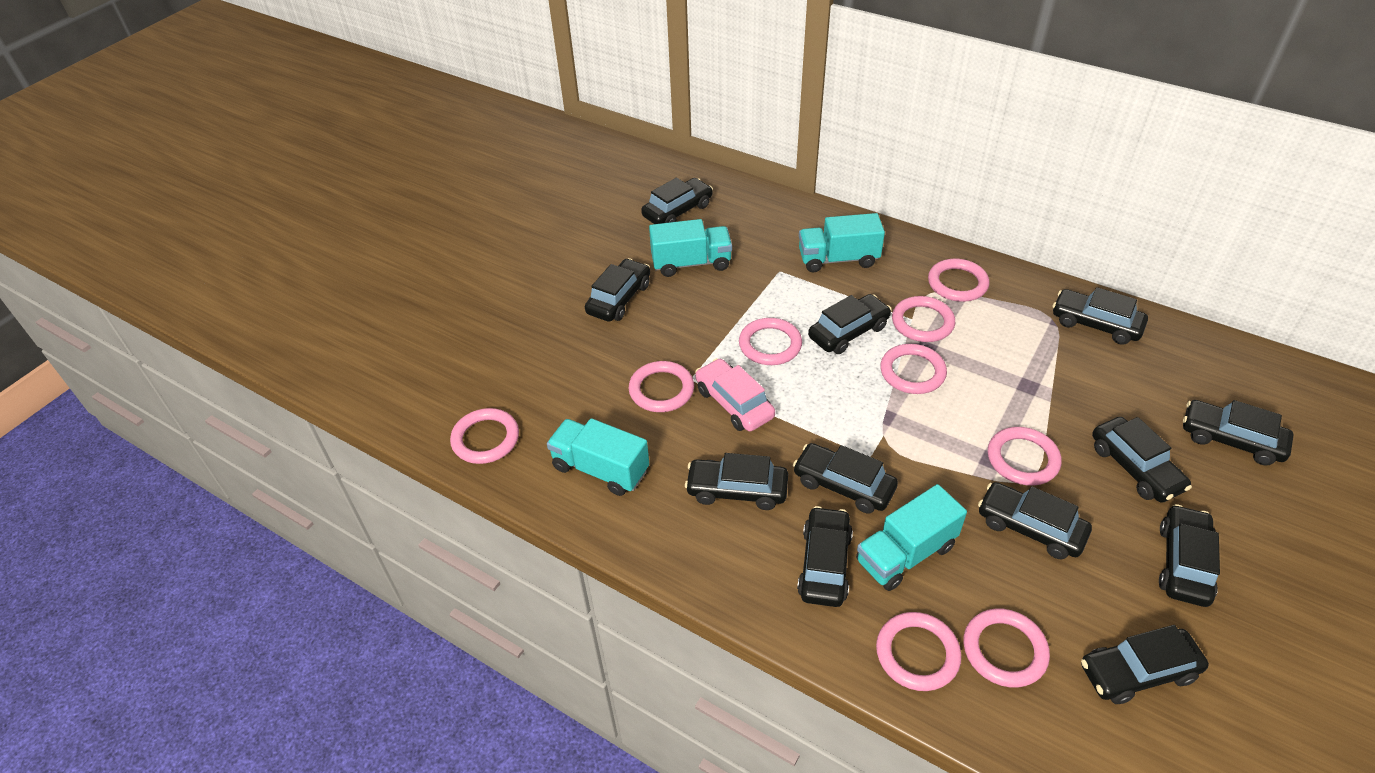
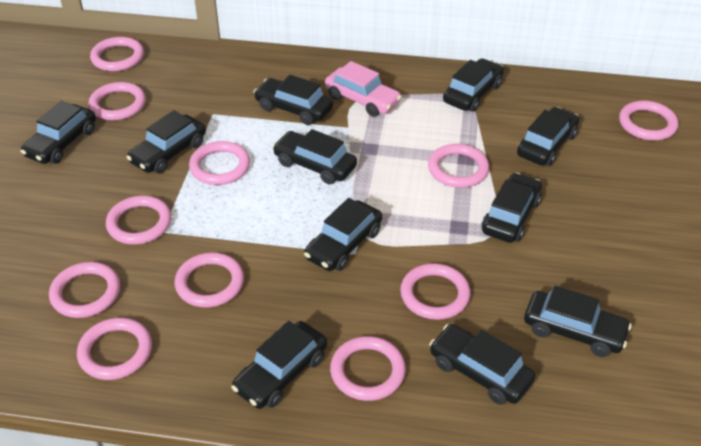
black car: 12 -> 11
pink ring: 9 -> 11
turquoise truck: 4 -> 0

